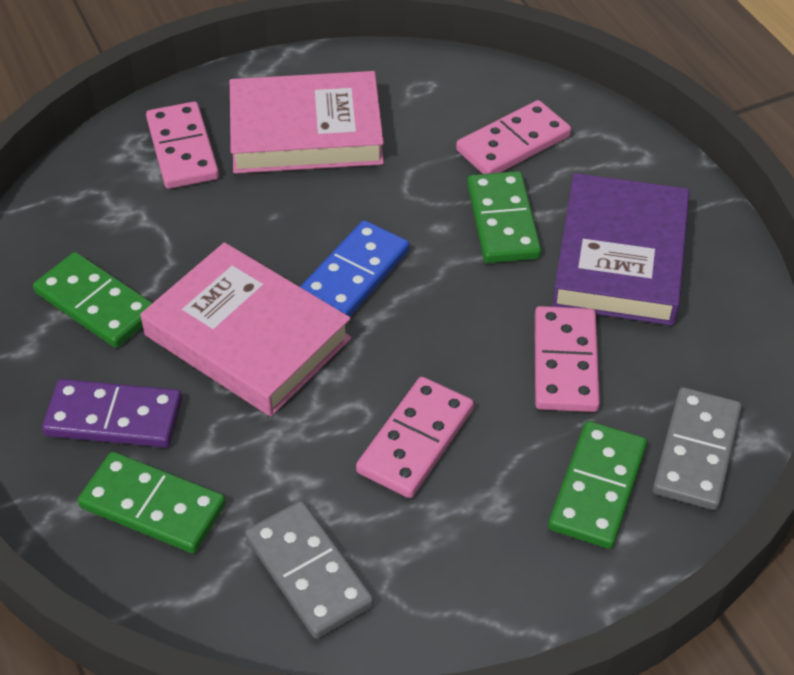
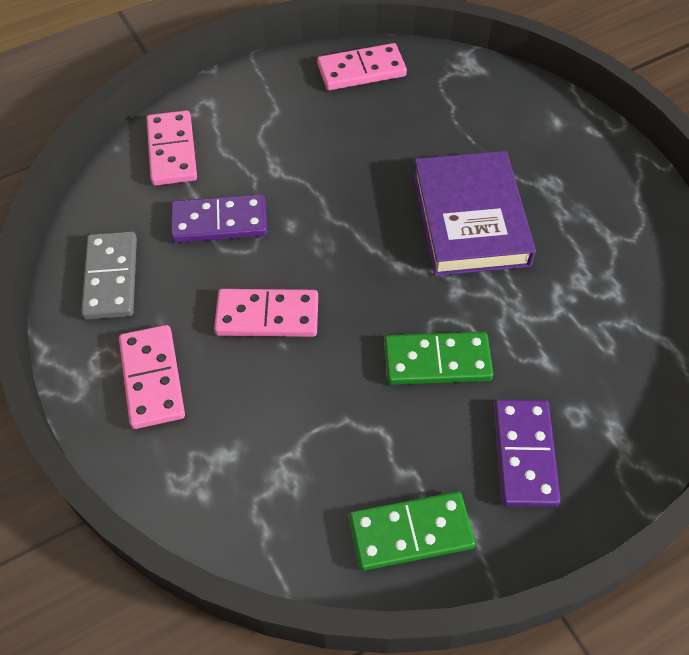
blue domino: 1 -> 0
green domino: 4 -> 2
grey domino: 2 -> 1
pink book: 2 -> 0
purple domino: 1 -> 2

